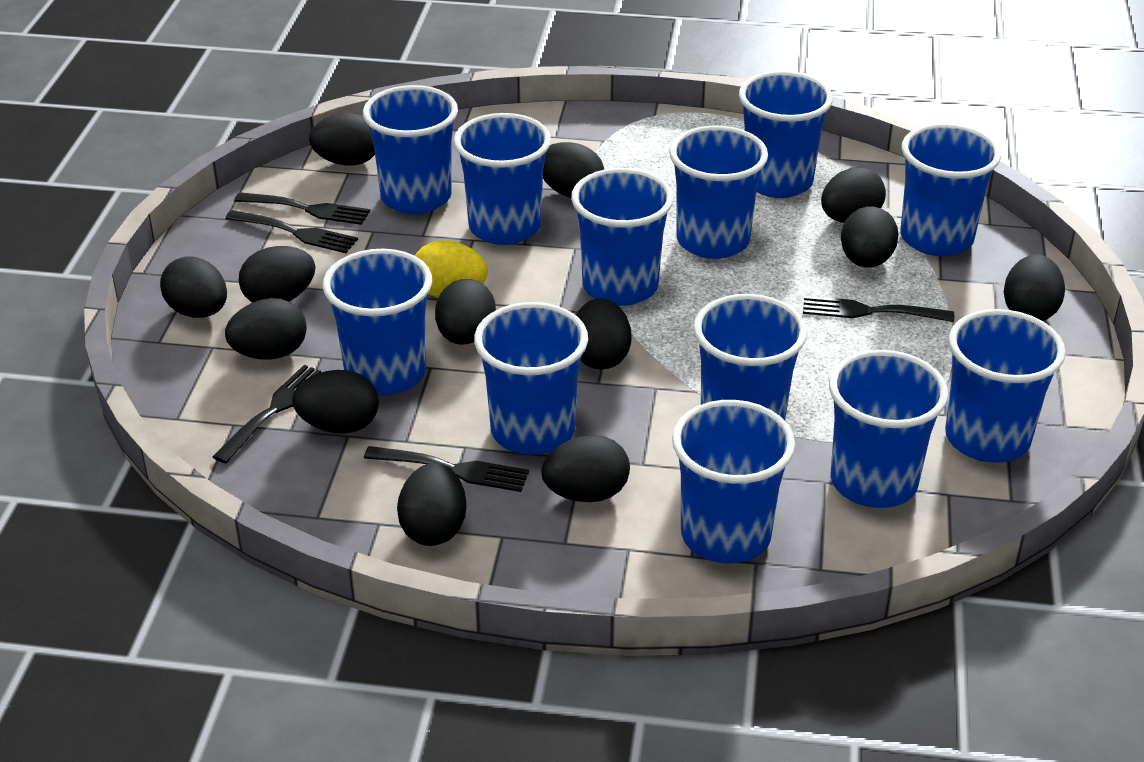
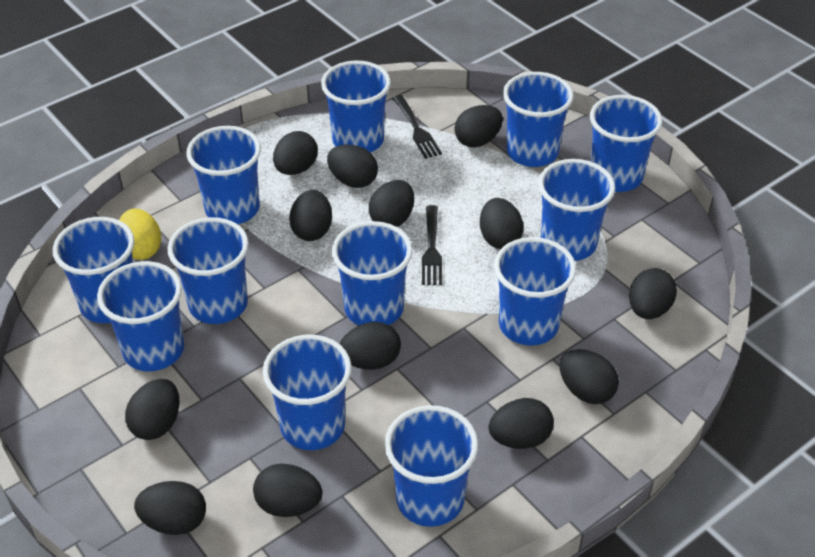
black fork: 5 -> 2

